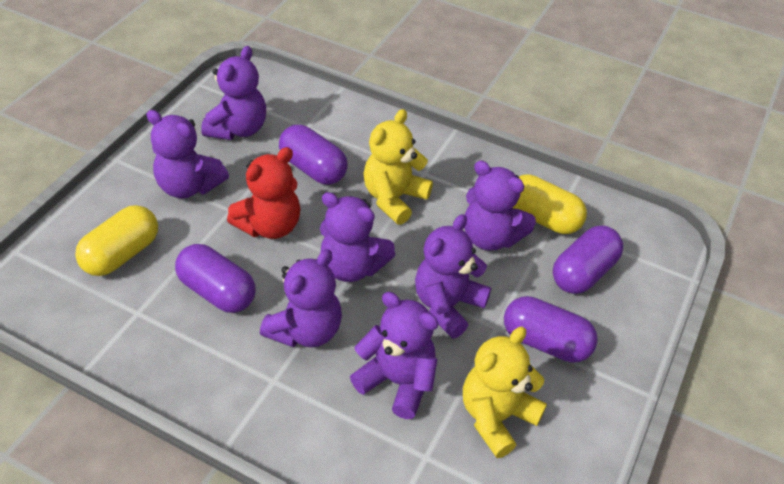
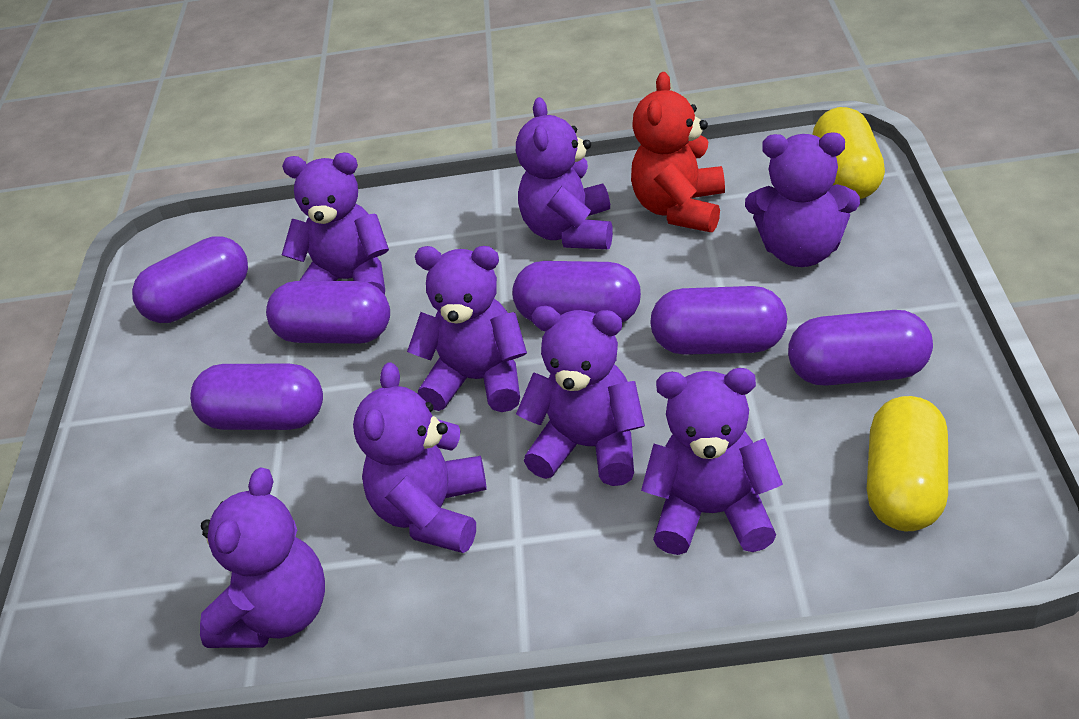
purple capsule: 4 -> 6
purple teddy bear: 7 -> 8
yellow teddy bear: 2 -> 0

